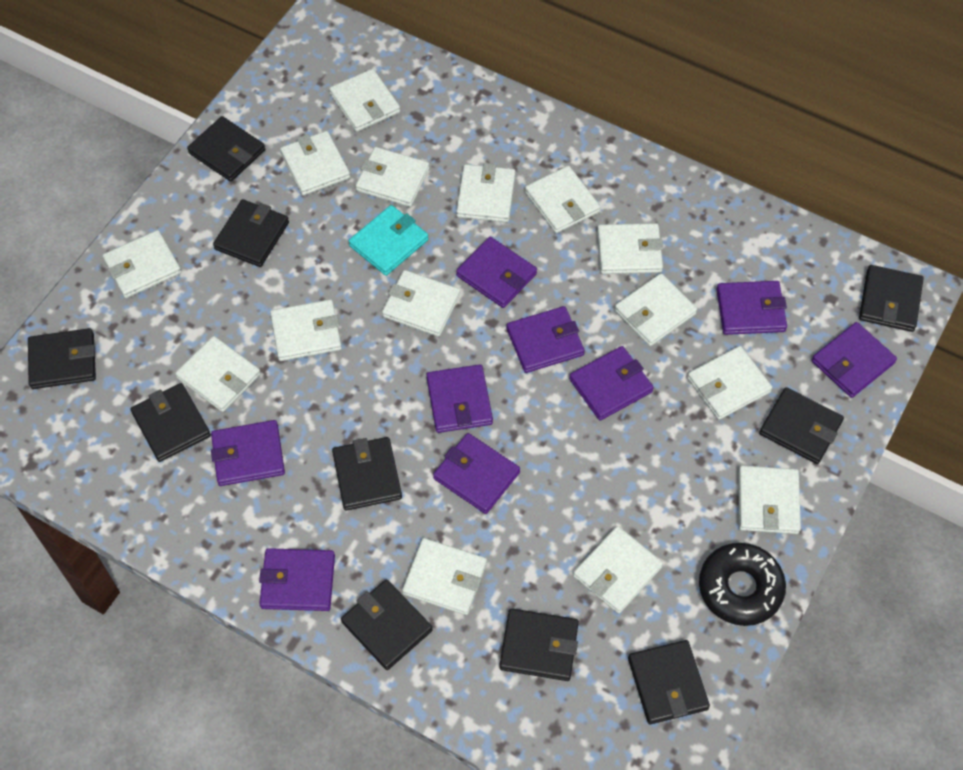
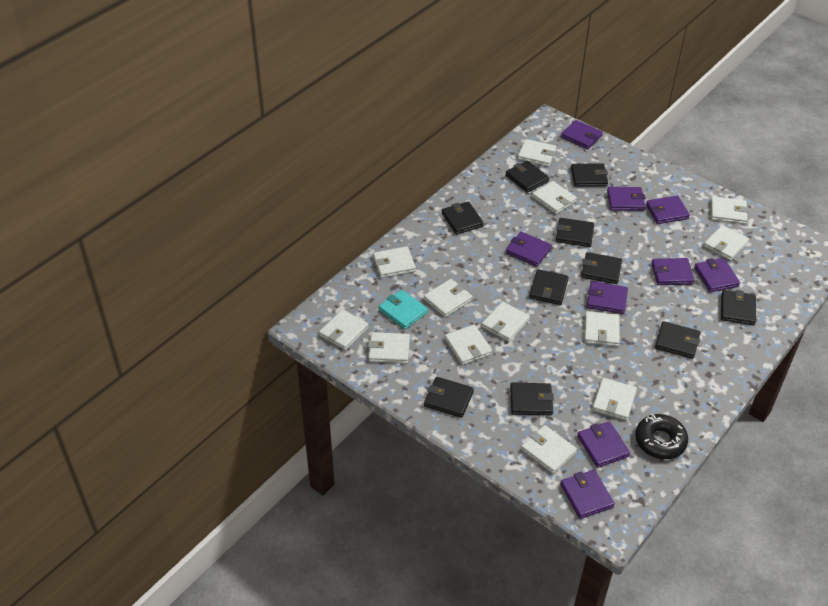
white wallet: 15 -> 13

